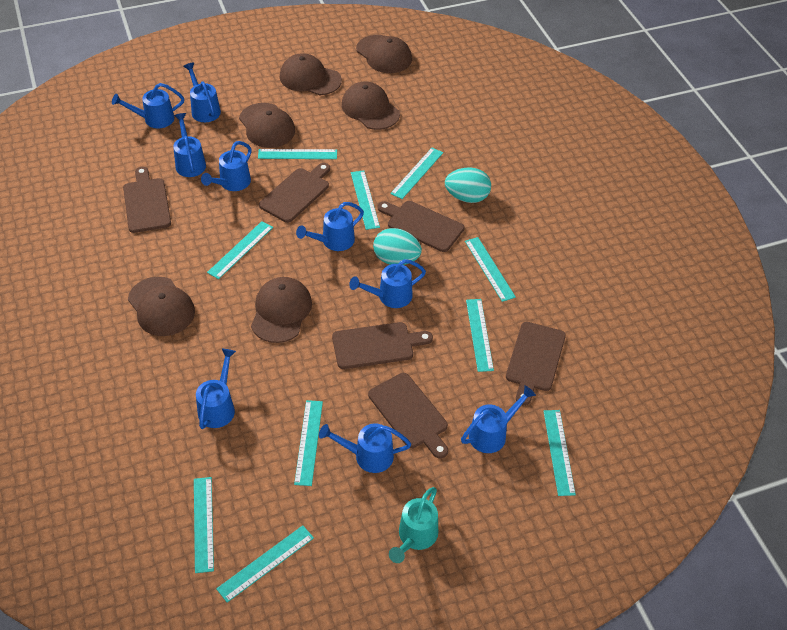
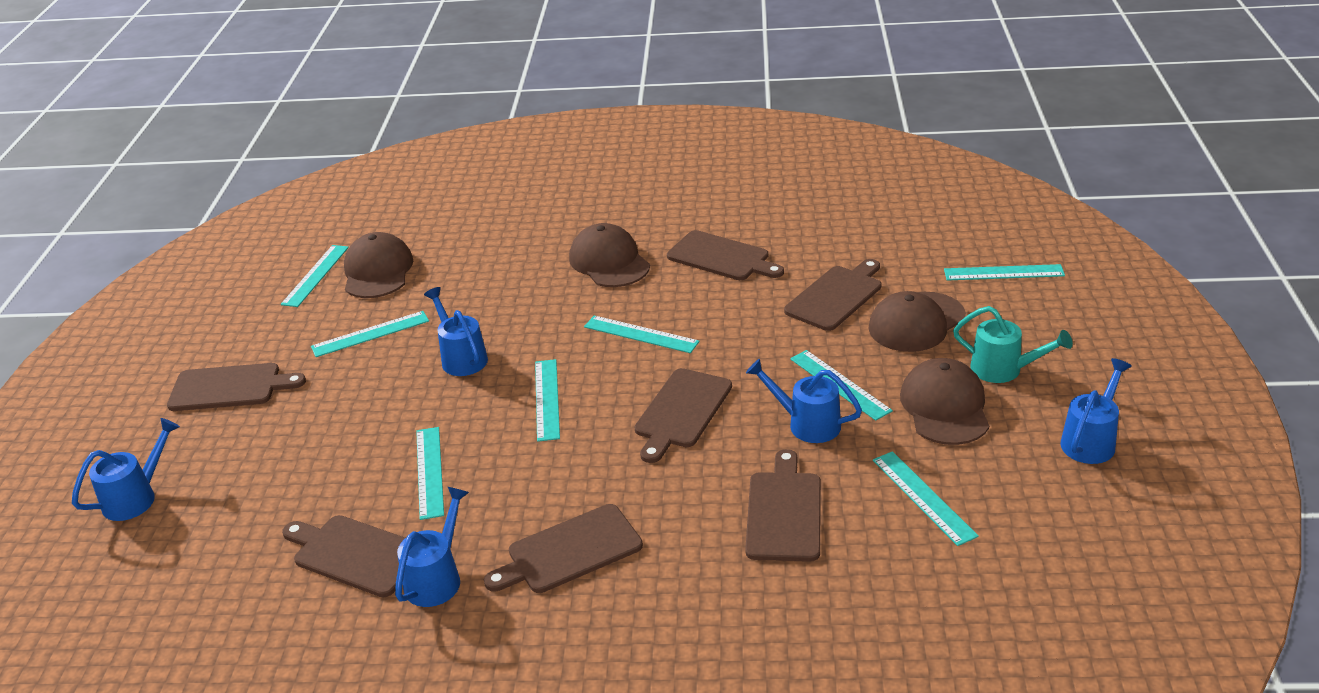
blue watering can: 9 -> 5
brown cap: 6 -> 4
brown cutting board: 6 -> 7
turquoise egg: 2 -> 0
turquoise ruler: 10 -> 8

